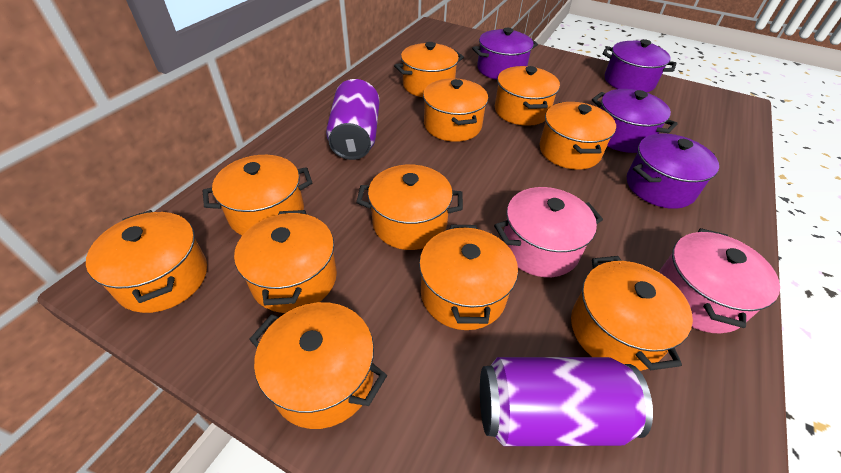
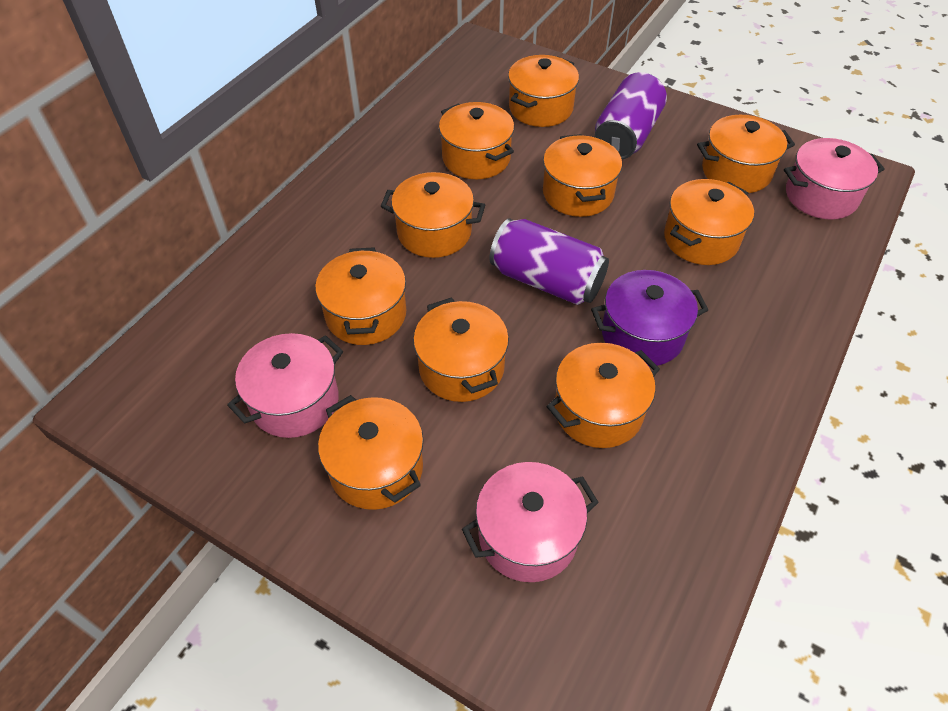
orange pot: 11 -> 10
pink pot: 2 -> 3
purple pot: 4 -> 1

